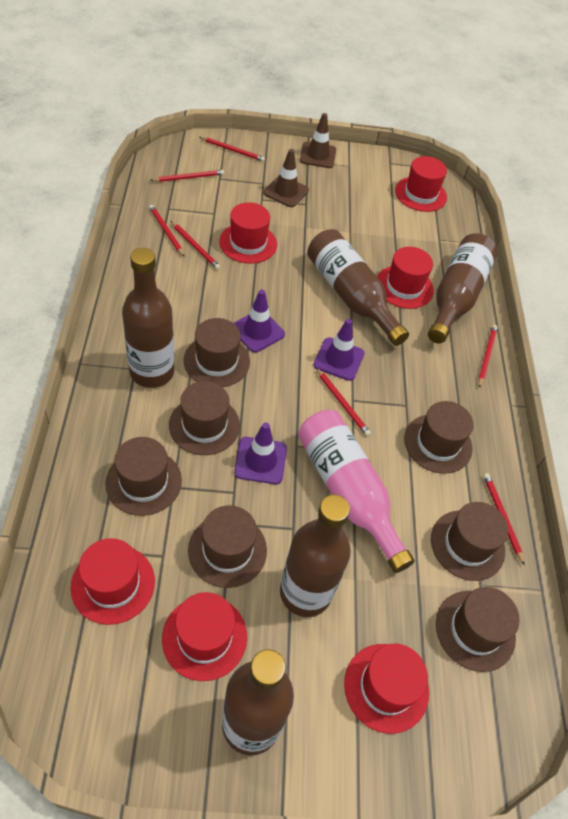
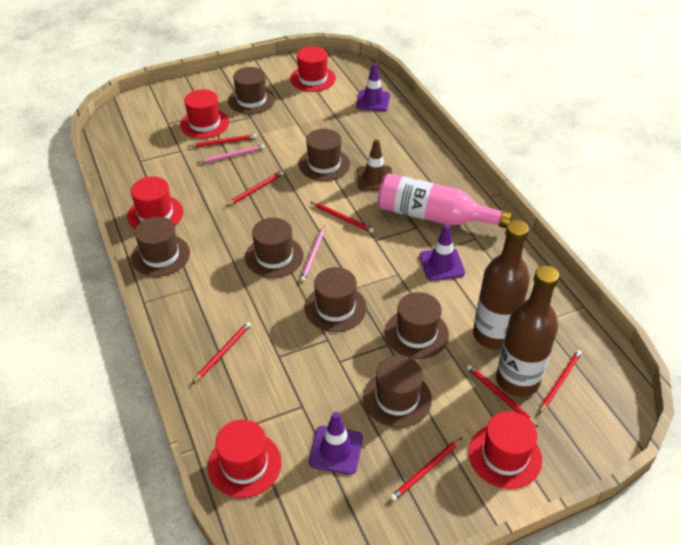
brown bottle: 5 -> 2
brown traffic cone: 2 -> 1
pink pencil: 0 -> 2
red hat: 6 -> 5

